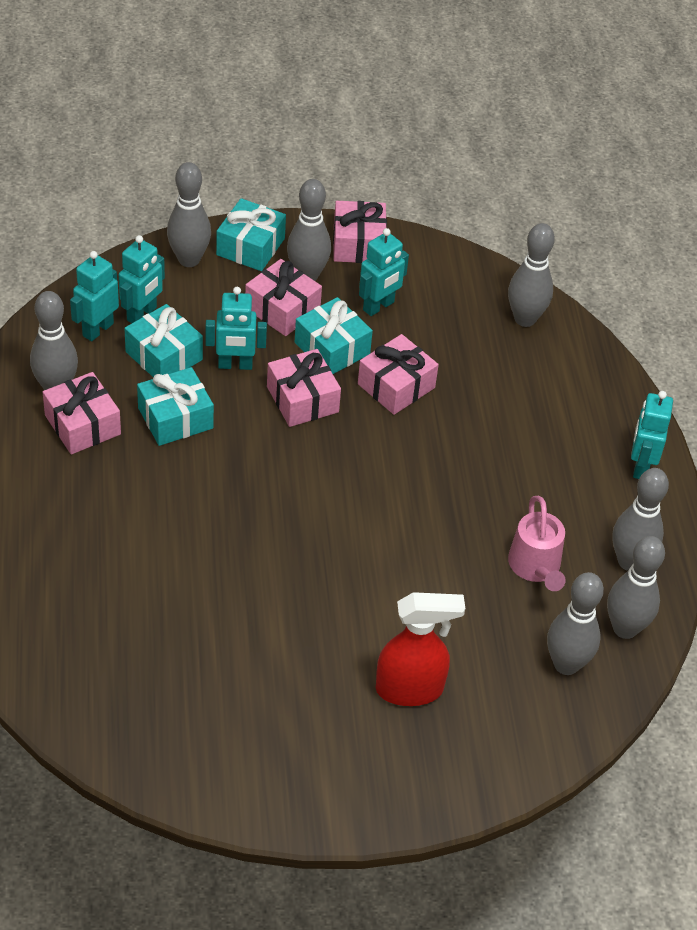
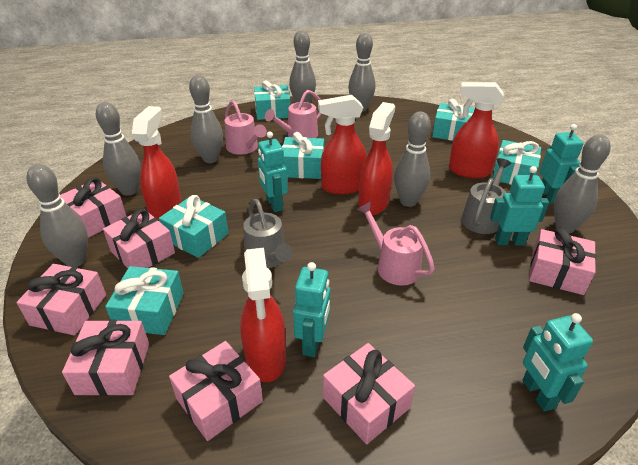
grey watering can: 0 -> 2
pink gift: 5 -> 7
pink watering can: 1 -> 3
red spray bottle: 1 -> 5
turquoise gift: 4 -> 6

